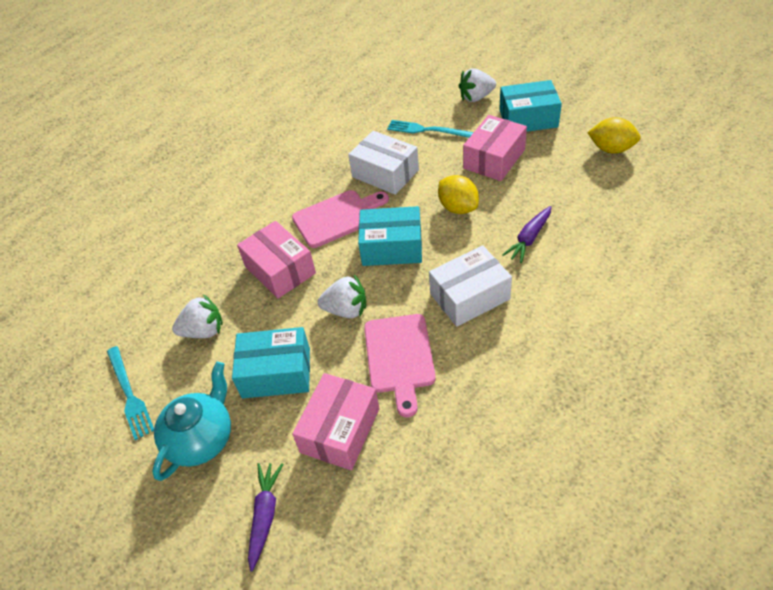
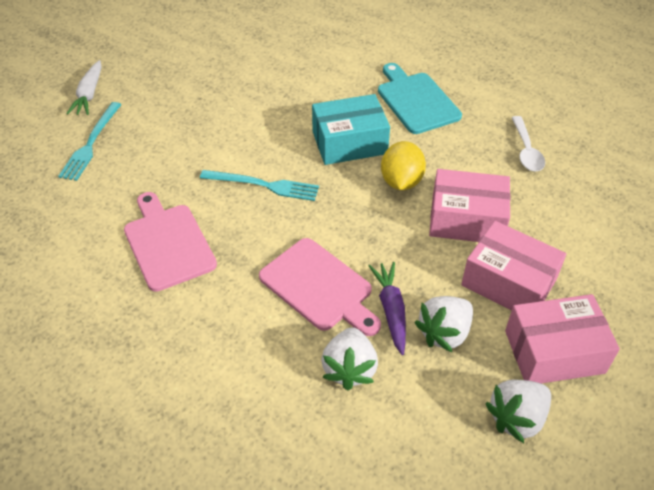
purple carrot: 2 -> 1
turquoise box: 3 -> 1
turquoise cutting board: 0 -> 1
turquoise teapot: 1 -> 0
white box: 2 -> 0
white carrot: 0 -> 1
white spoon: 0 -> 1
yellow lemon: 2 -> 1

